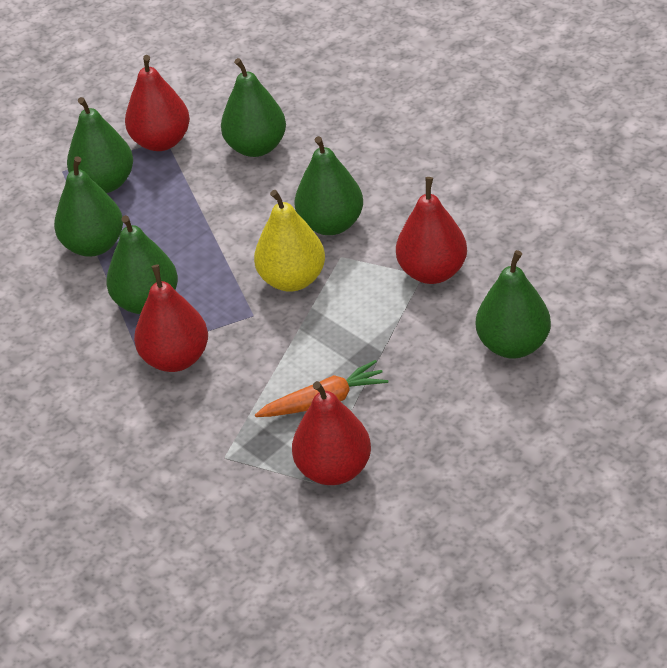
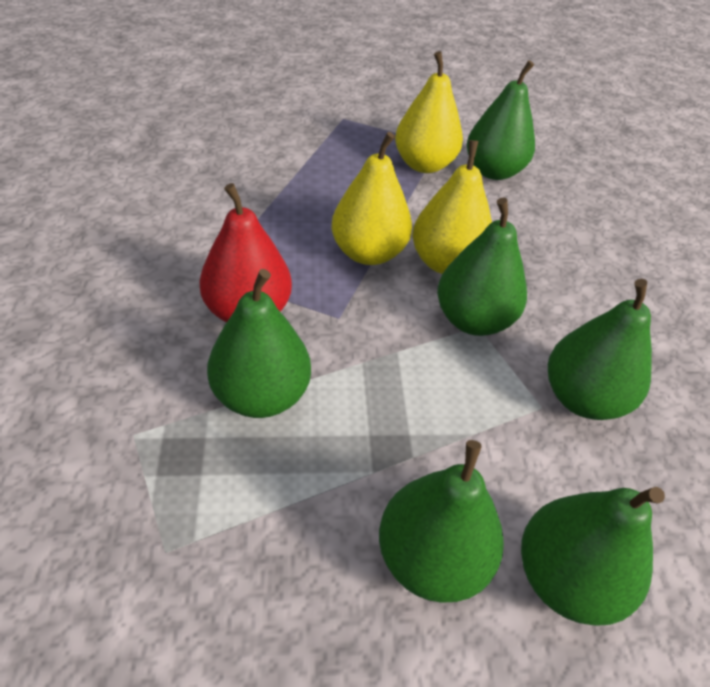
orange carrot: 1 -> 0
red pear: 4 -> 1
yellow pear: 1 -> 3

